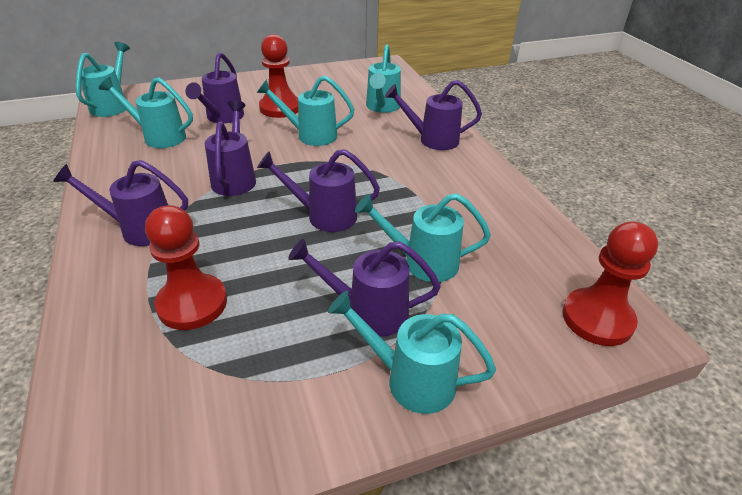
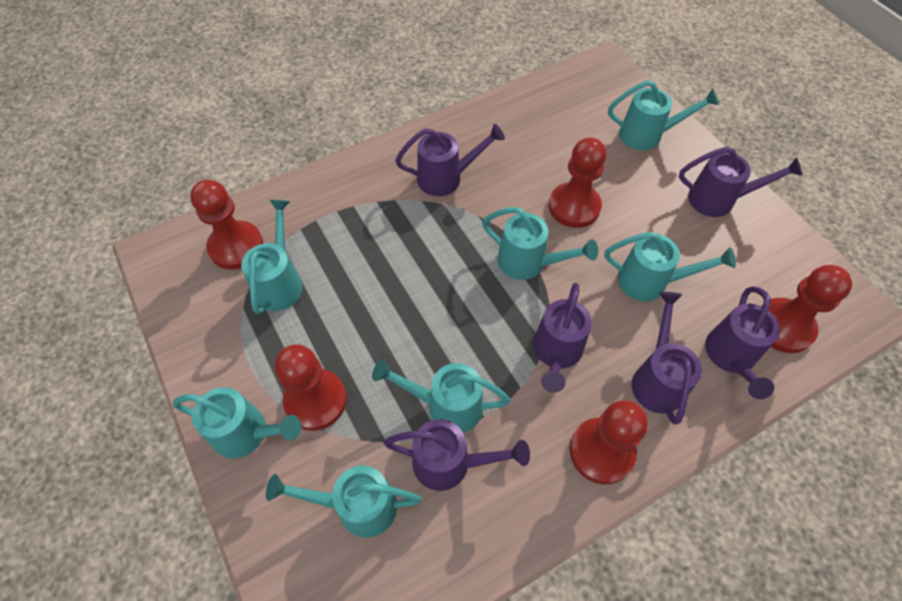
red pawn: 3 -> 5
turquoise watering can: 6 -> 7

